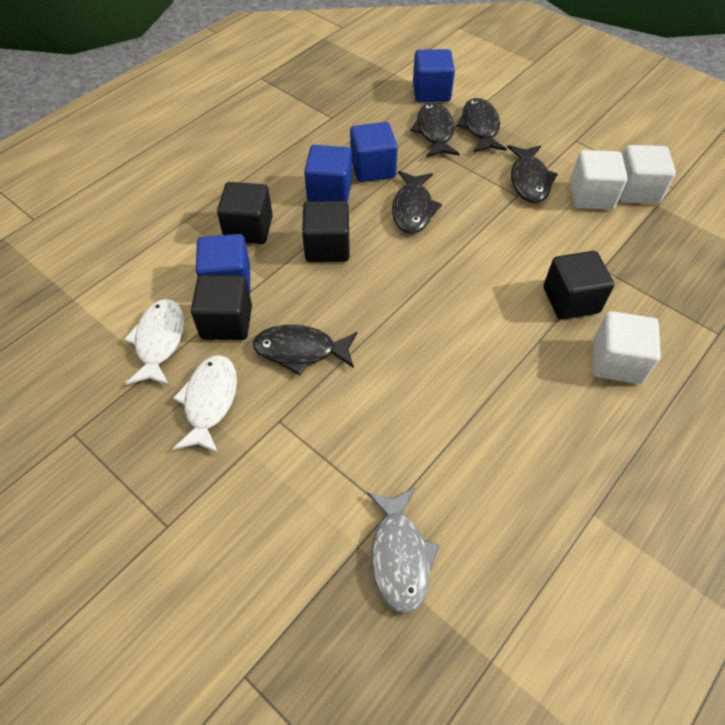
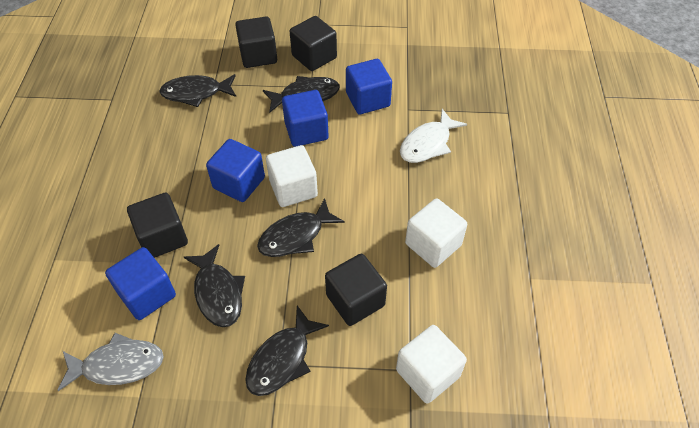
white fish: 2 -> 1

